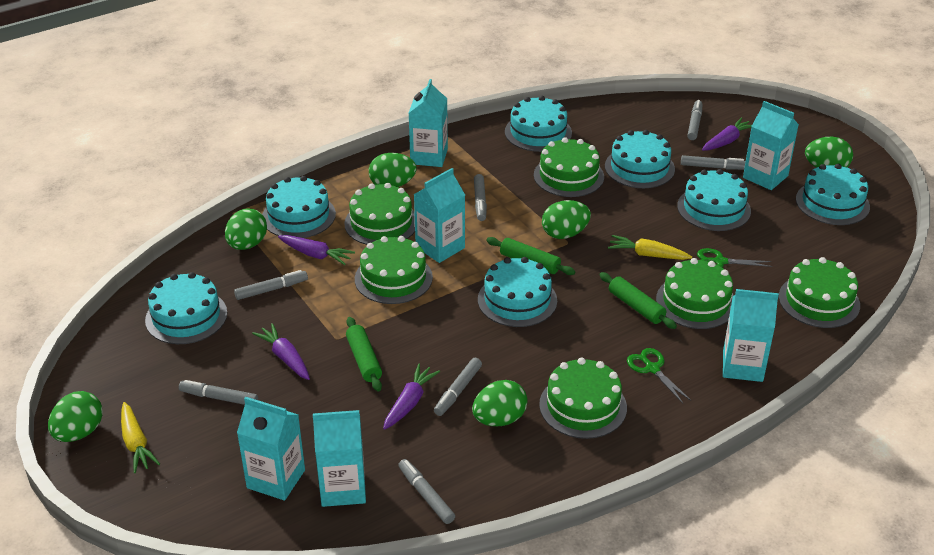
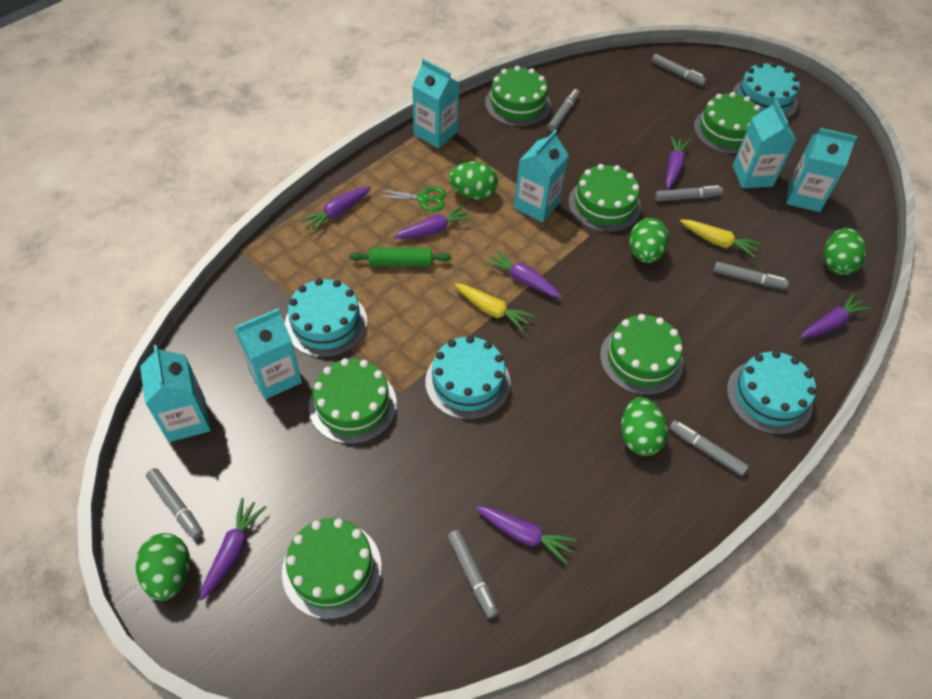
green egg: 6 -> 5
green rolling pin: 3 -> 1
green scissors: 2 -> 1
purple carrot: 4 -> 7
turquoise cake: 7 -> 4

